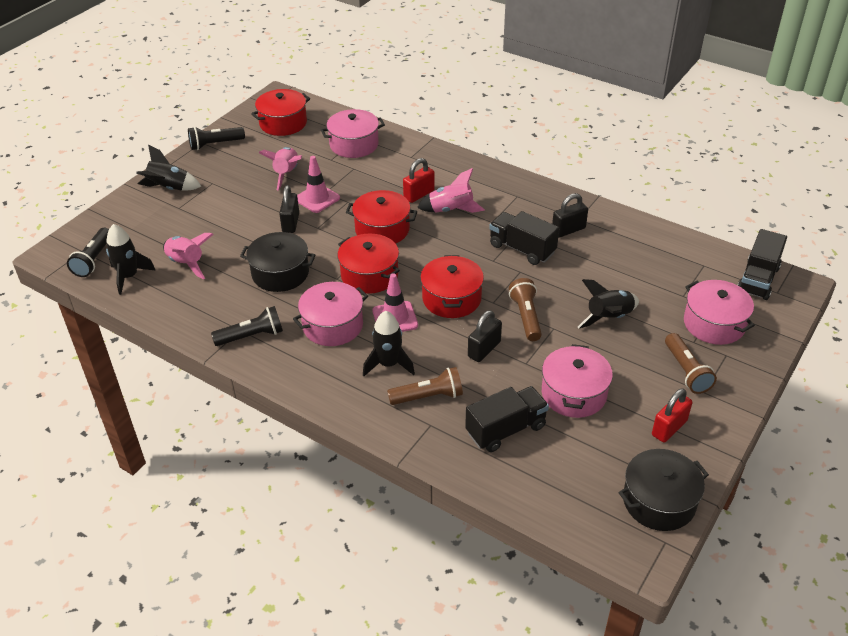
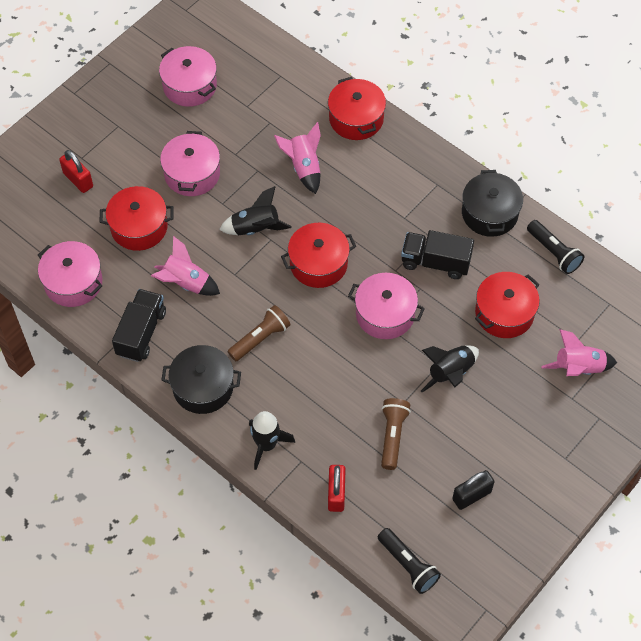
black flashlight: 3 -> 2
black padlock: 3 -> 1
black rocket: 4 -> 3
black truck: 3 -> 2
brown flashlight: 3 -> 2
pink traffic cone: 2 -> 0

